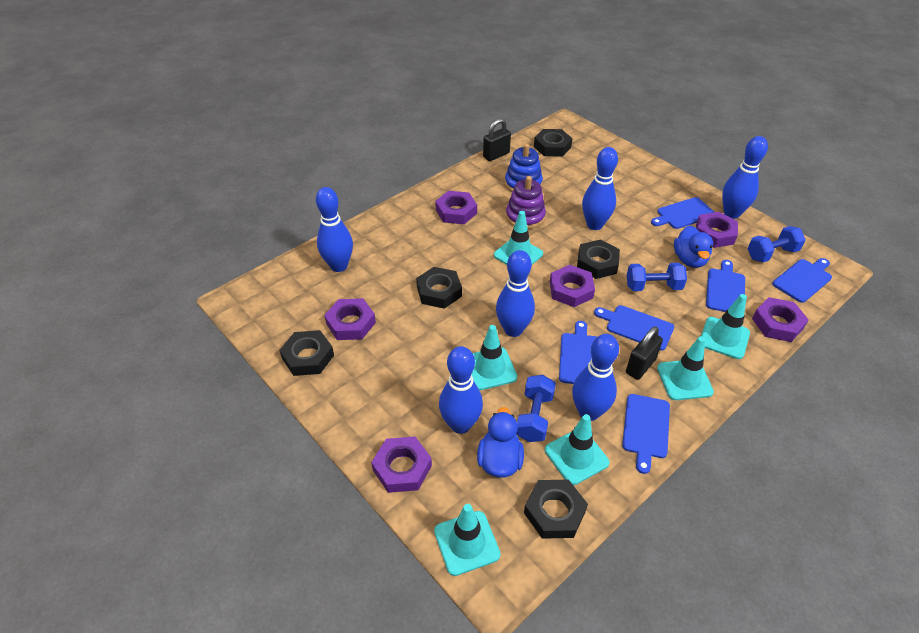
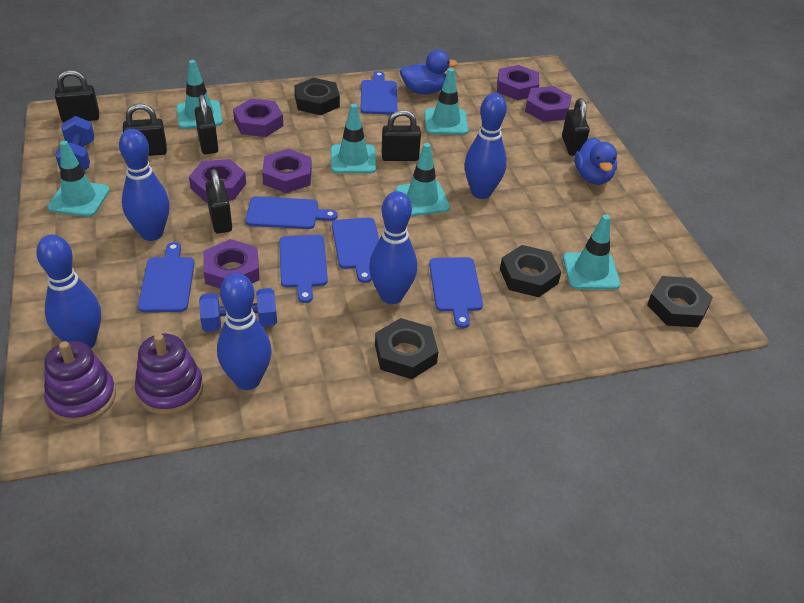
black nut: 5 -> 4
black padlock: 2 -> 6
blue bowling pin: 6 -> 5
blue dumbbell: 3 -> 2
blue stacking toy: 1 -> 0
purple stacking toy: 1 -> 2

